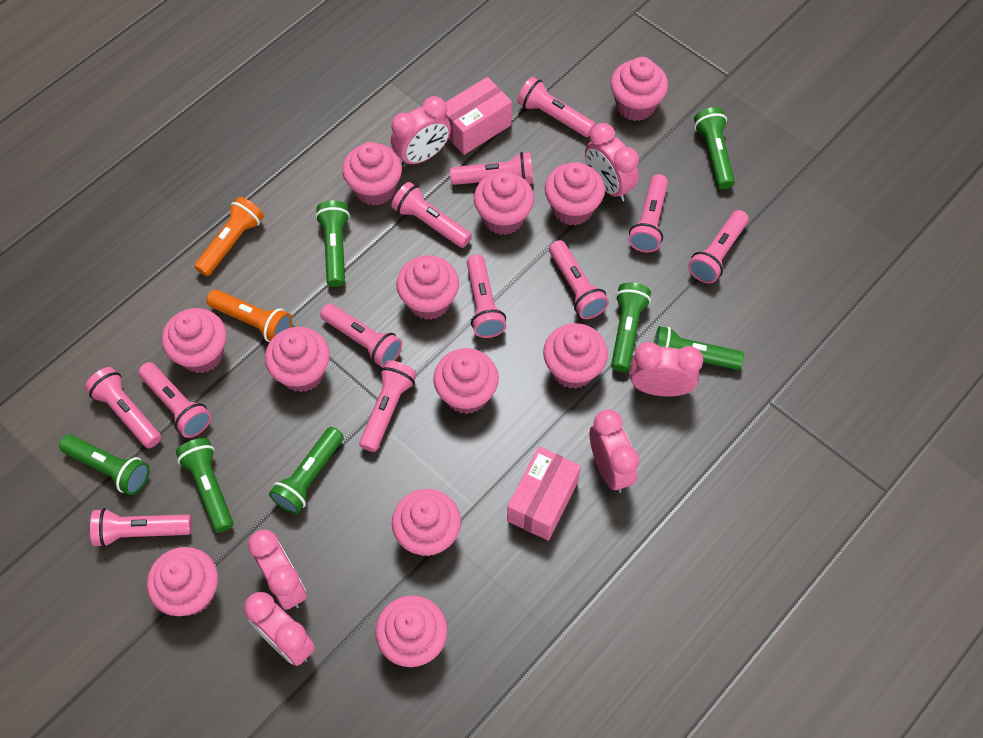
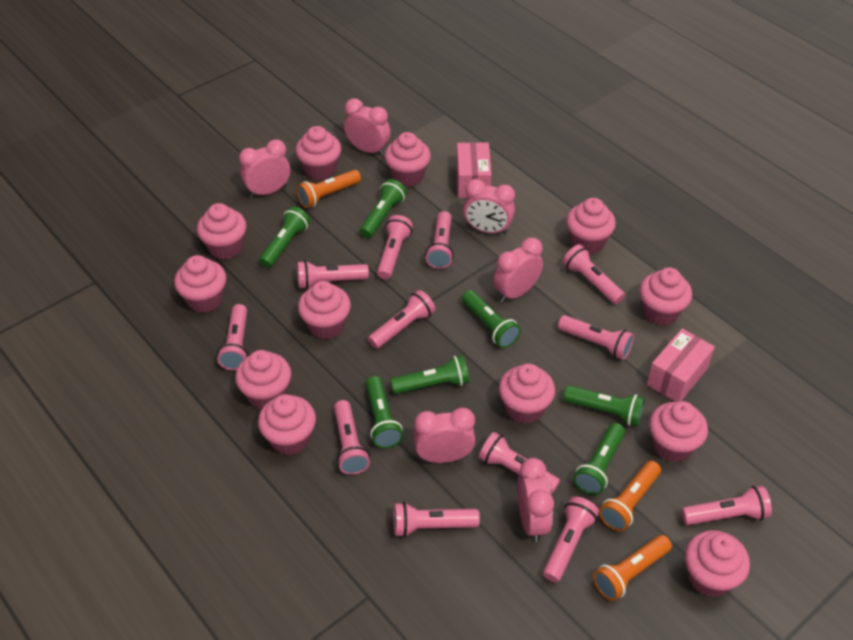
orange flashlight: 2 -> 3

